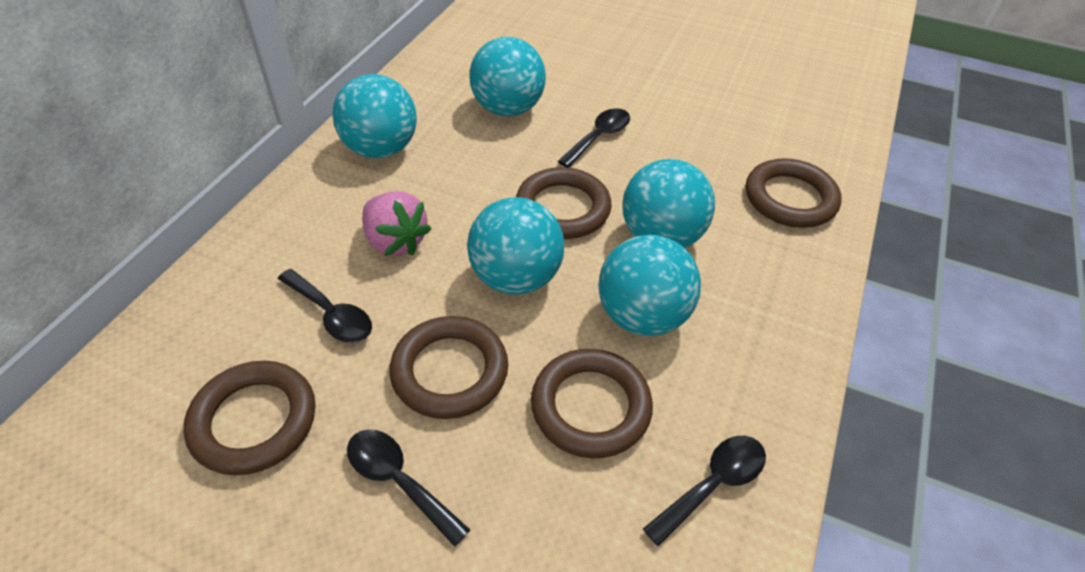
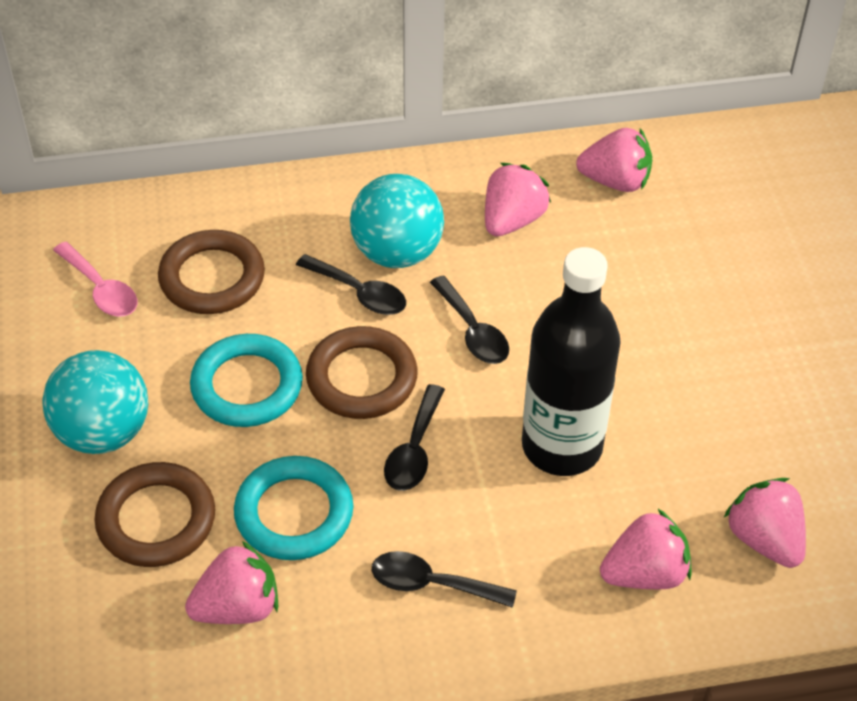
black bottle: 0 -> 1
brown ring: 5 -> 3
pink spoon: 0 -> 1
pink strawberry: 1 -> 5
turquoise ball: 5 -> 2
turquoise ring: 0 -> 2

